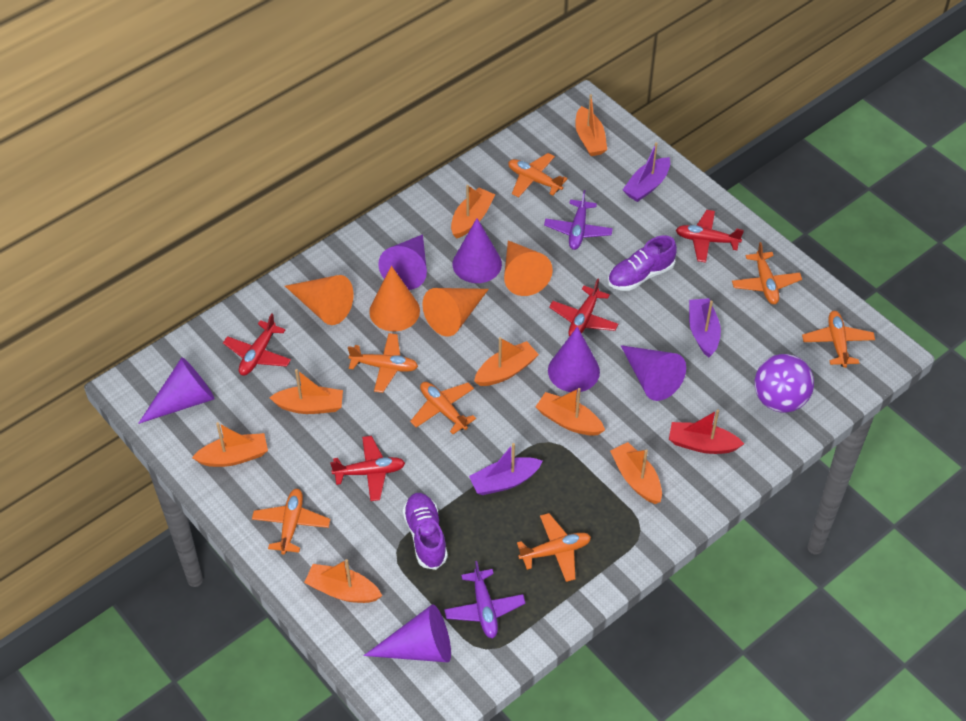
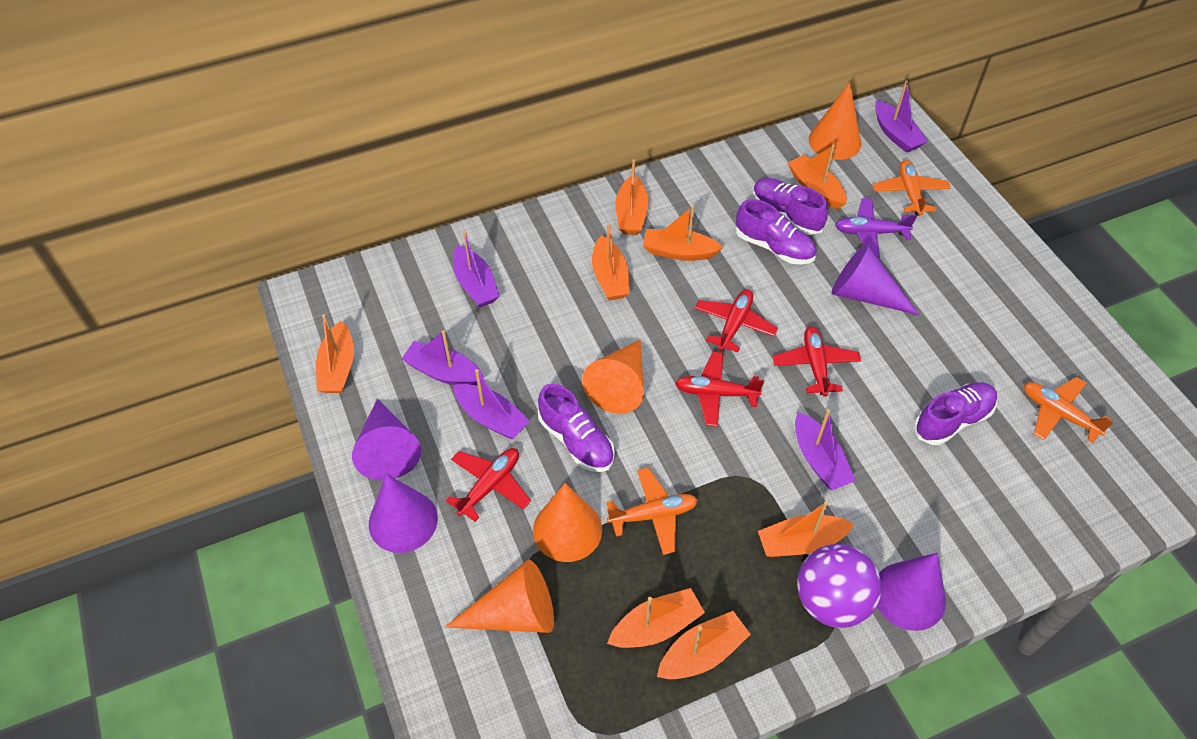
orange plane: 7 -> 3
purple boat: 3 -> 5
purple cone: 6 -> 4
purple plane: 2 -> 1
purple shoe: 2 -> 4
red boat: 1 -> 0

